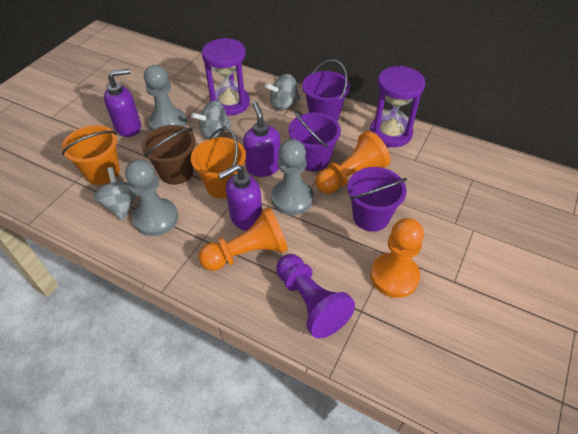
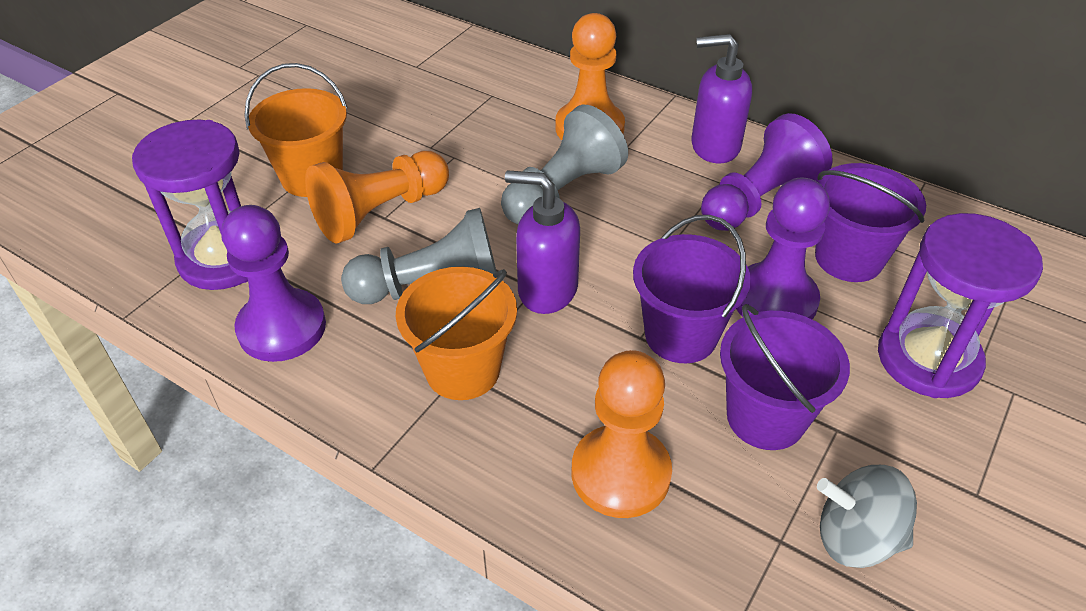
brown bucket: 1 -> 0
grey pawn: 3 -> 2
grey spinning top: 3 -> 1
purple pawn: 1 -> 3
purple soap dispenser: 3 -> 2

